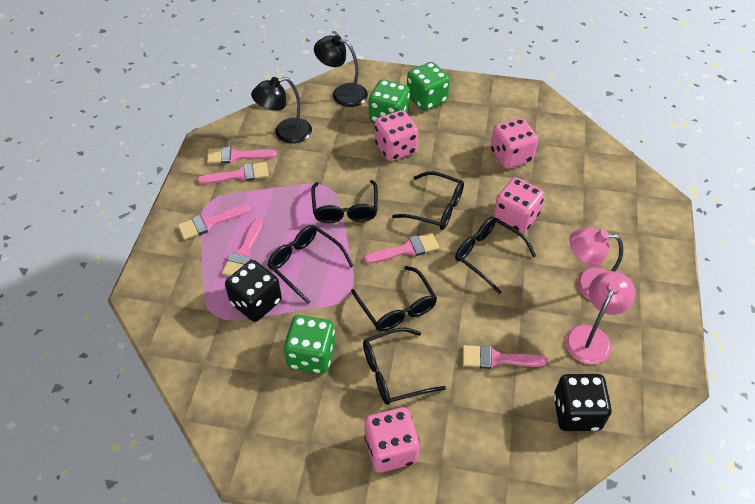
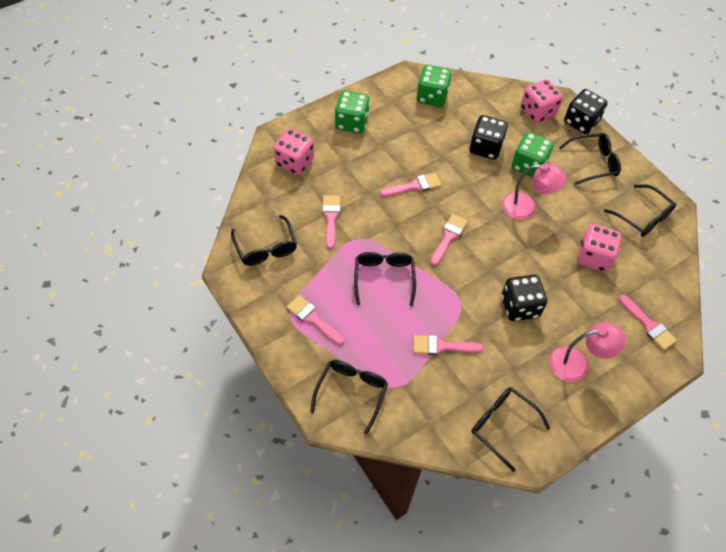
black dice: 2 -> 3
black lamp: 2 -> 0
pink dice: 4 -> 3

